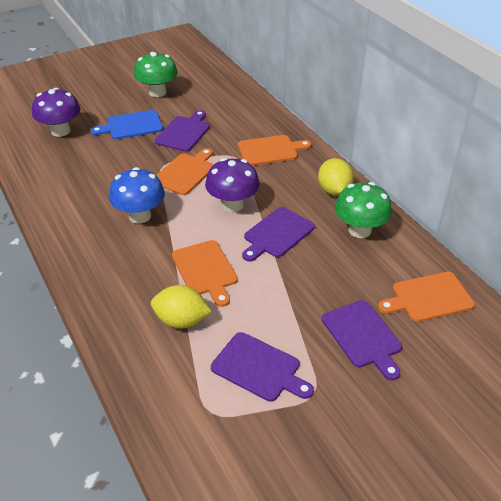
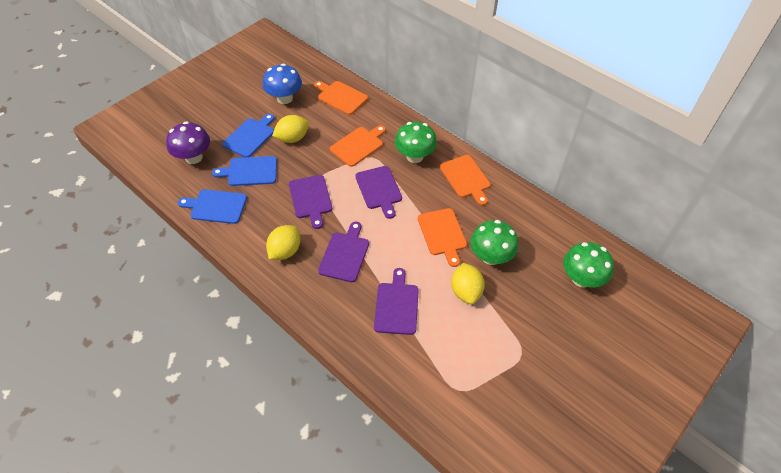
blue cutting board: 1 -> 3
green mushroom: 2 -> 3
purple mushroom: 2 -> 1
yellow lemon: 2 -> 3

